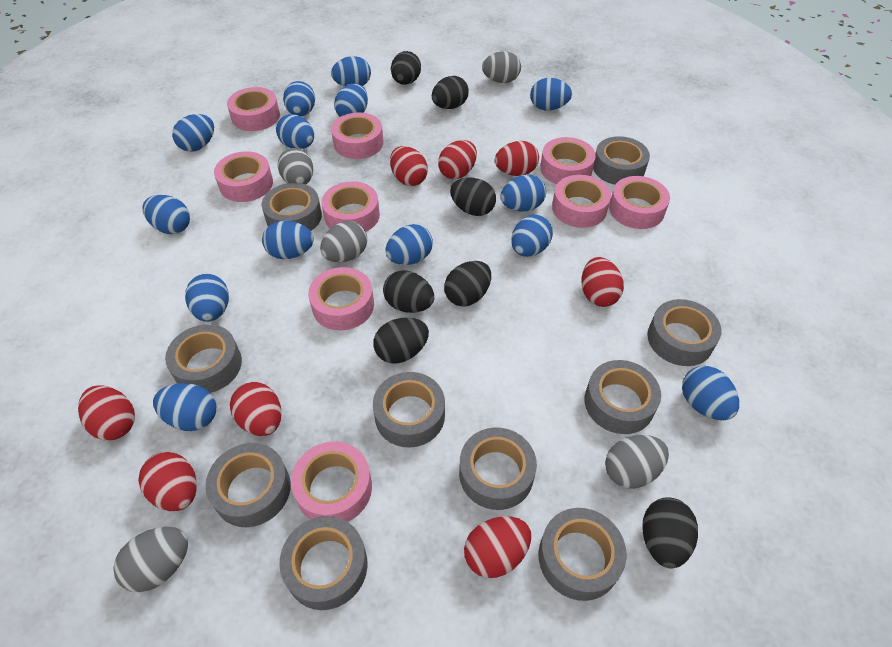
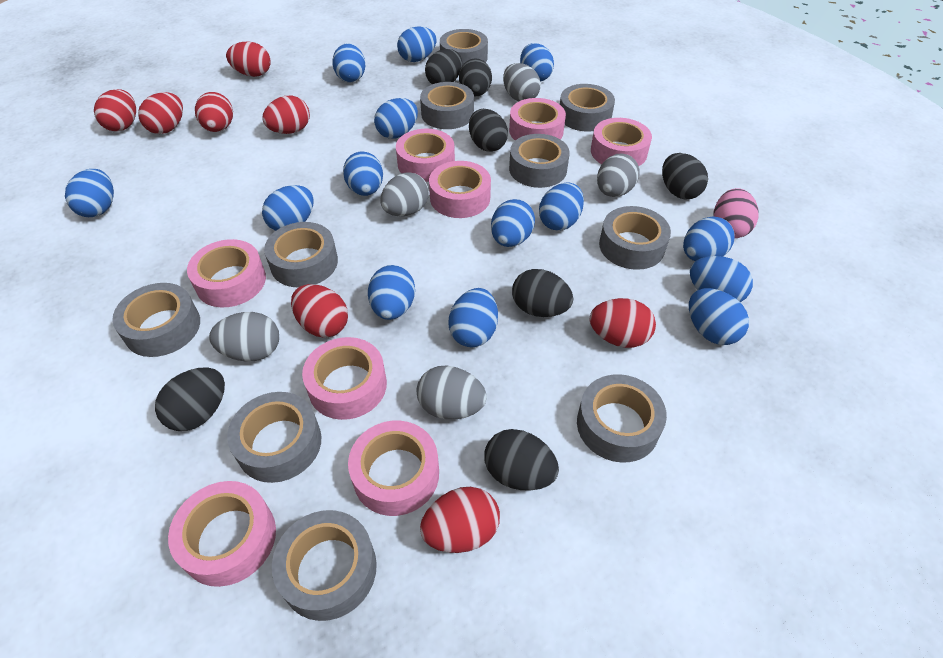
pink egg: 0 -> 1
pink tape: 9 -> 8

